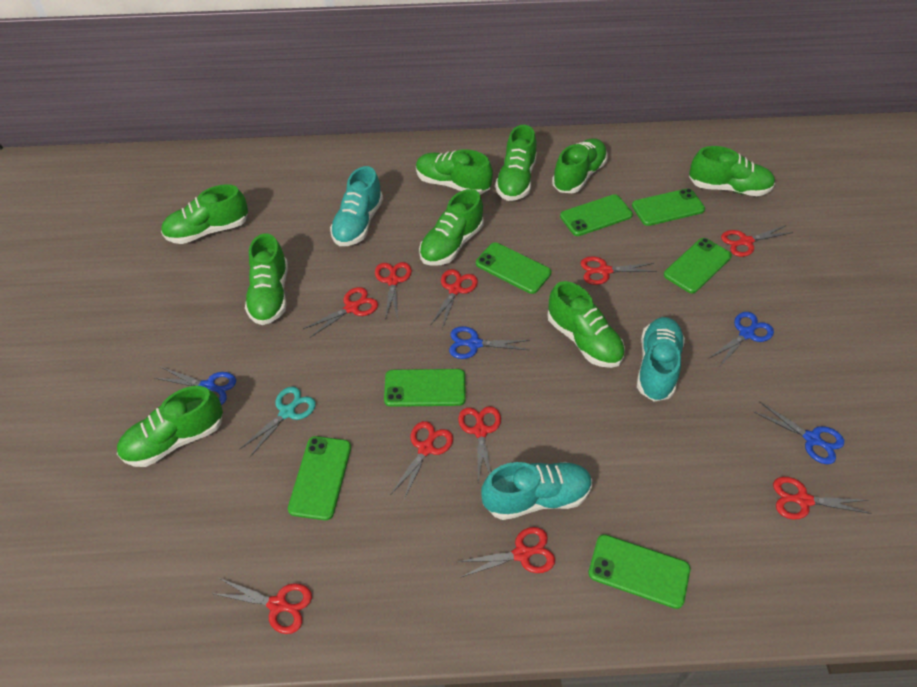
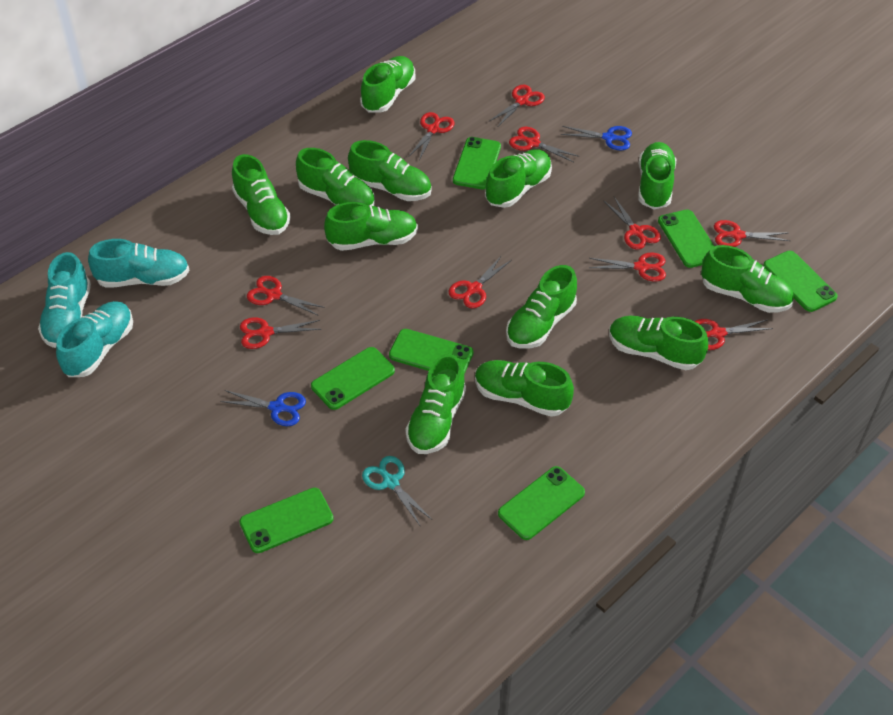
blue scissors: 4 -> 2
green shoe: 9 -> 12

